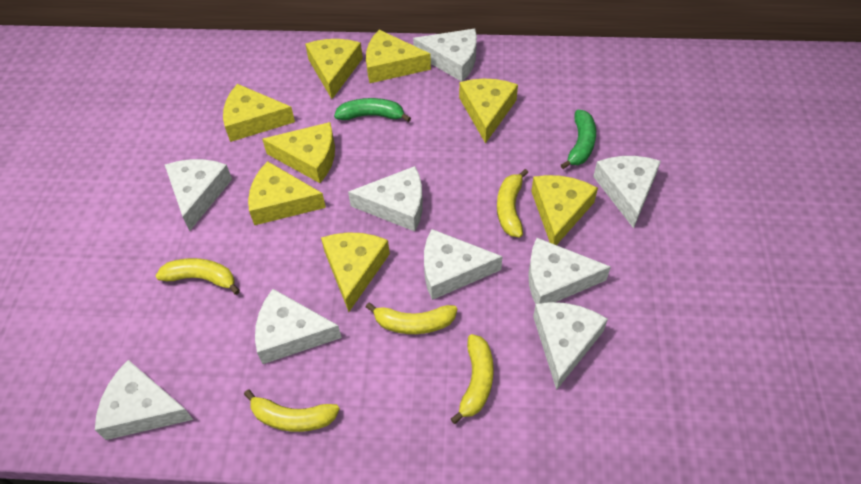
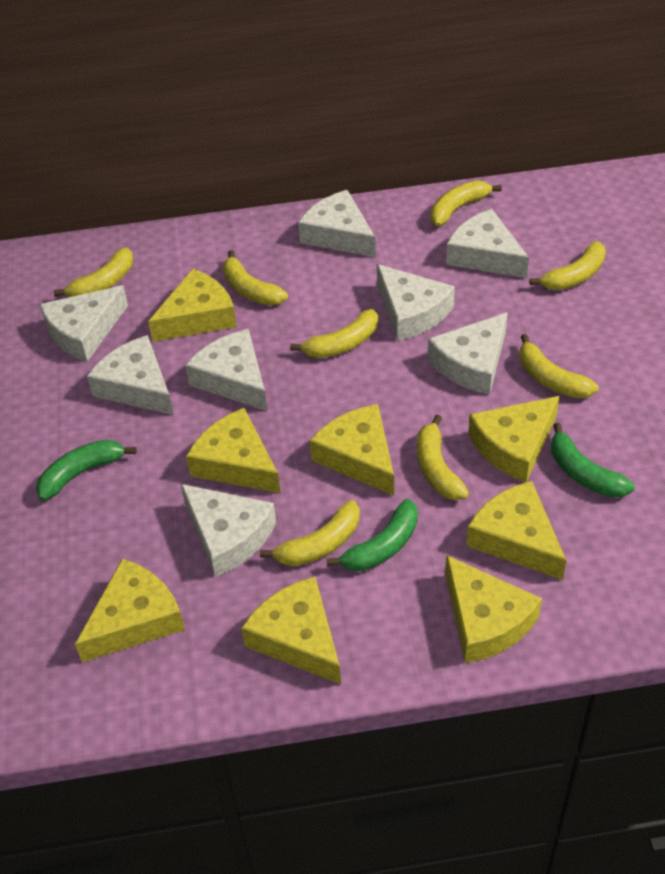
green banana: 2 -> 3
white cheese: 9 -> 8
yellow banana: 5 -> 8

